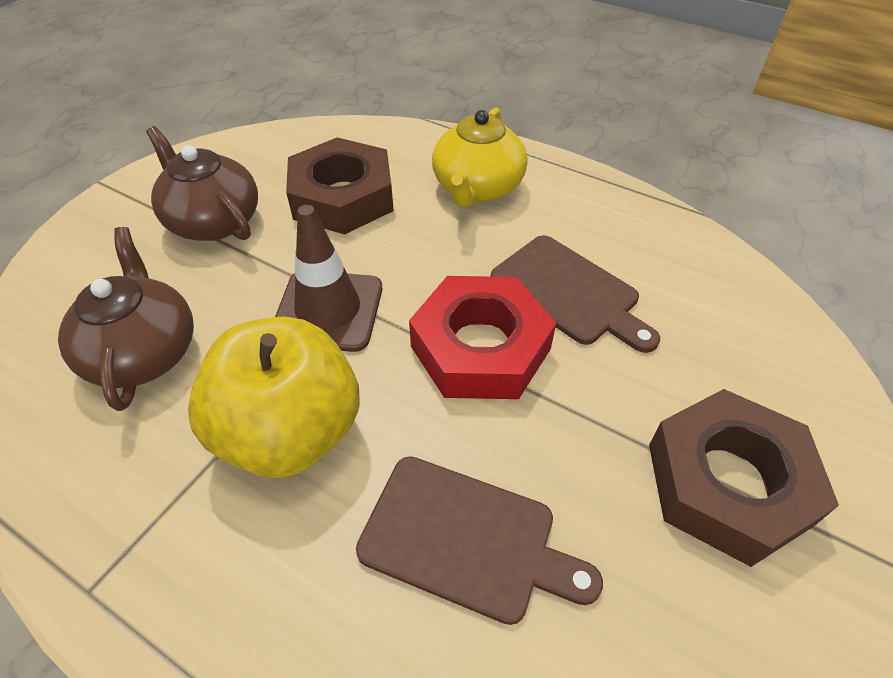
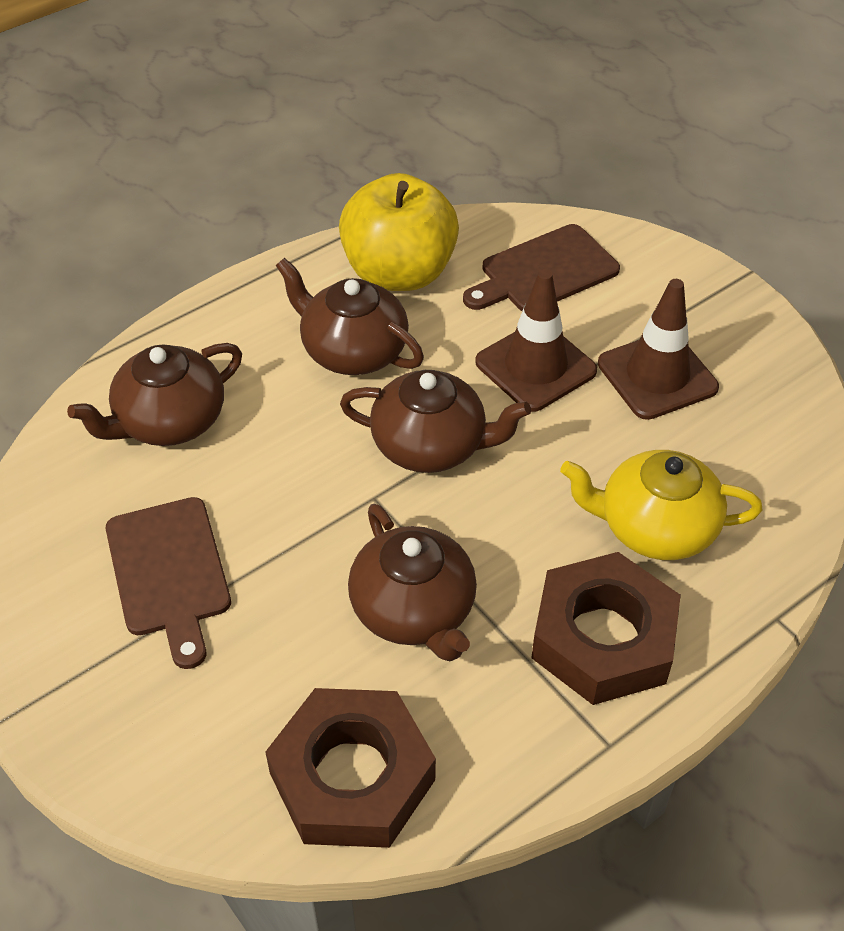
brown teapot: 2 -> 4
brown traffic cone: 1 -> 2
red nut: 1 -> 0

